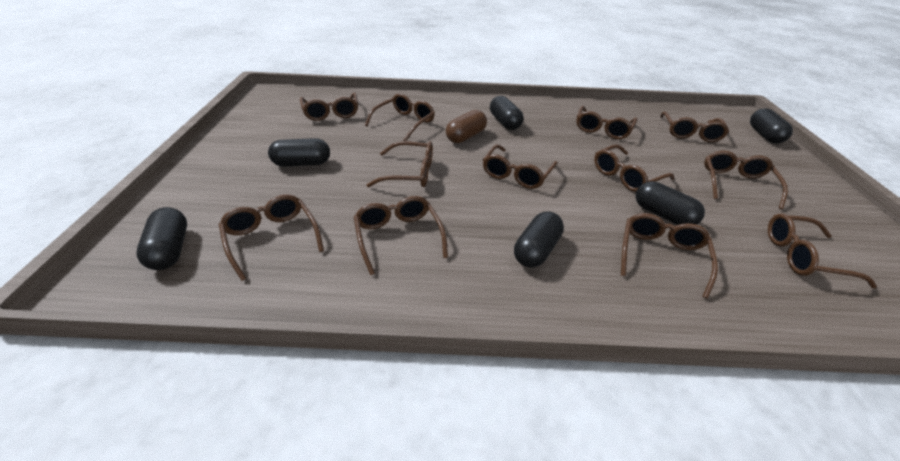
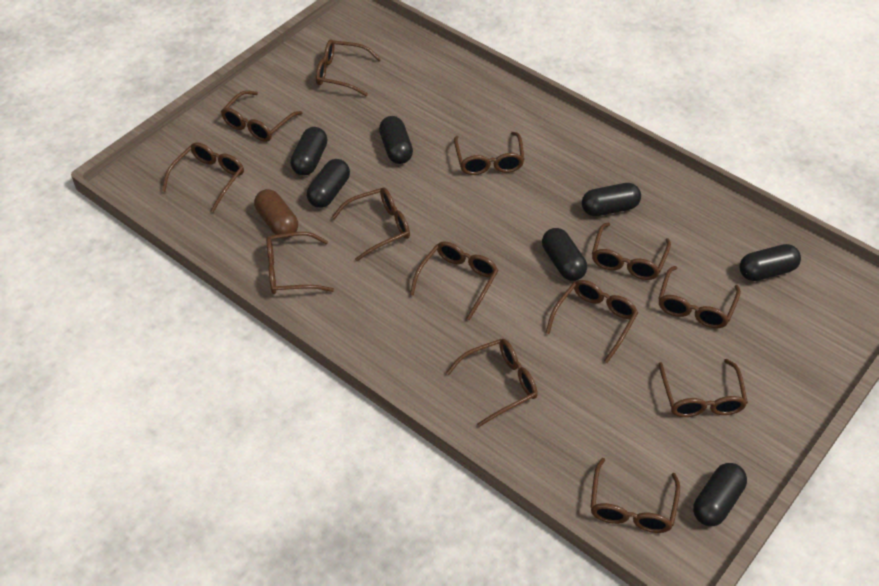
black capsule: 6 -> 7
brown glasses: 12 -> 13

